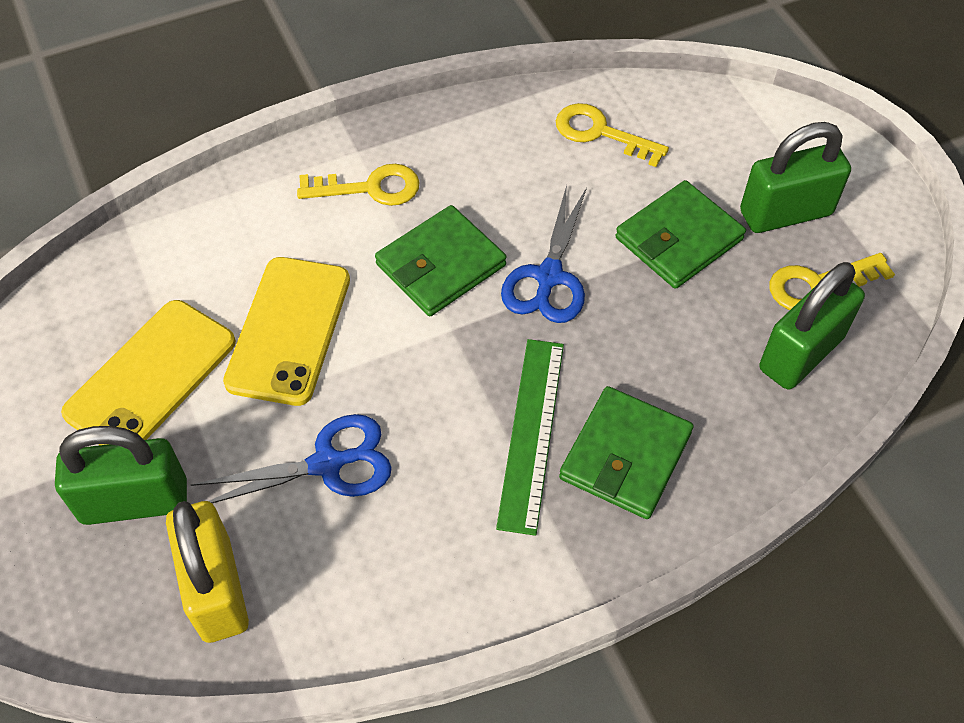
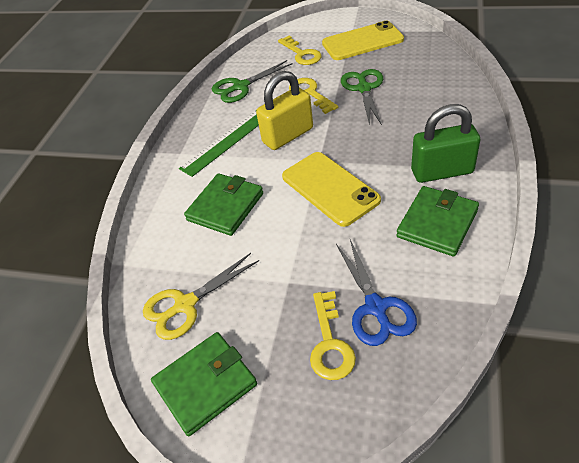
blue scissors: 2 -> 1
green padlock: 3 -> 1
green scissors: 0 -> 2
yellow scissors: 0 -> 1

